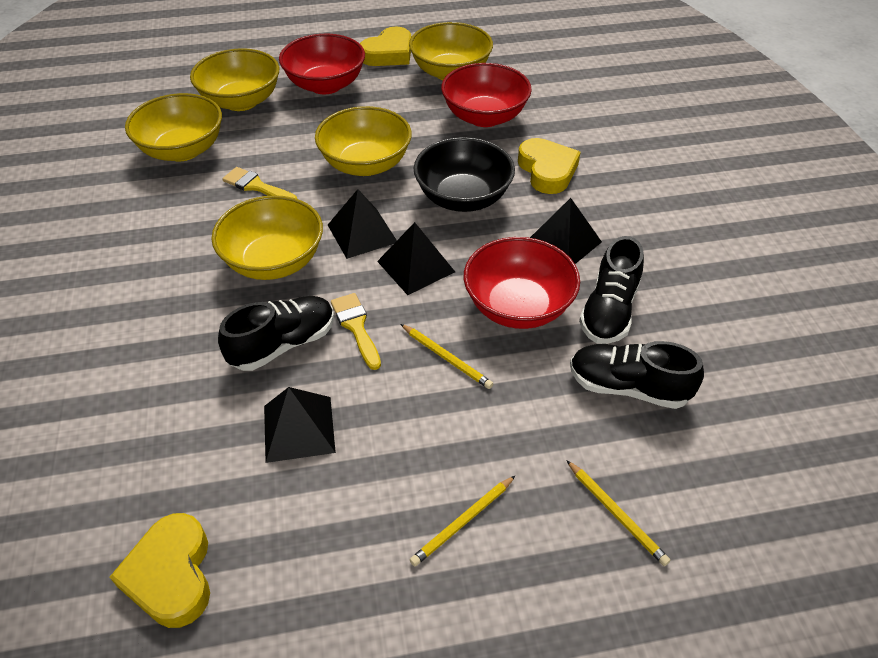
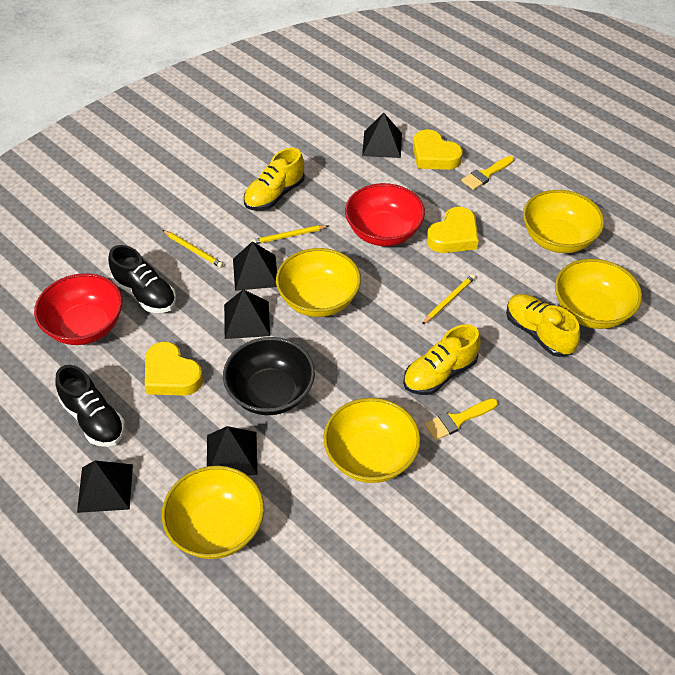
black pyramid: 4 -> 5
black shoe: 3 -> 2
red bowl: 3 -> 2
yellow shoe: 0 -> 3

